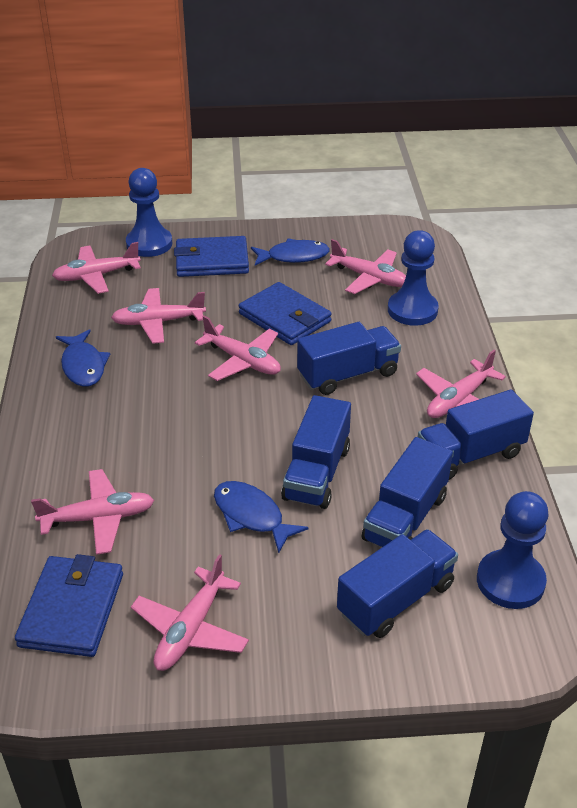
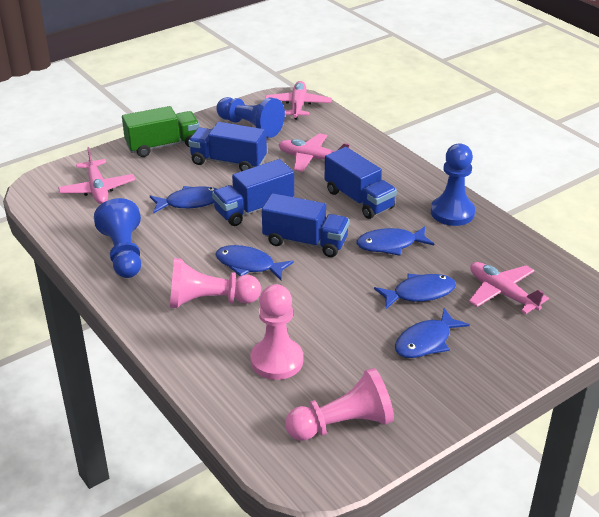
blue fish: 3 -> 5
blue truck: 5 -> 4
blue wallet: 3 -> 0
green truck: 0 -> 1
pink pawn: 0 -> 3
pink plane: 7 -> 4

